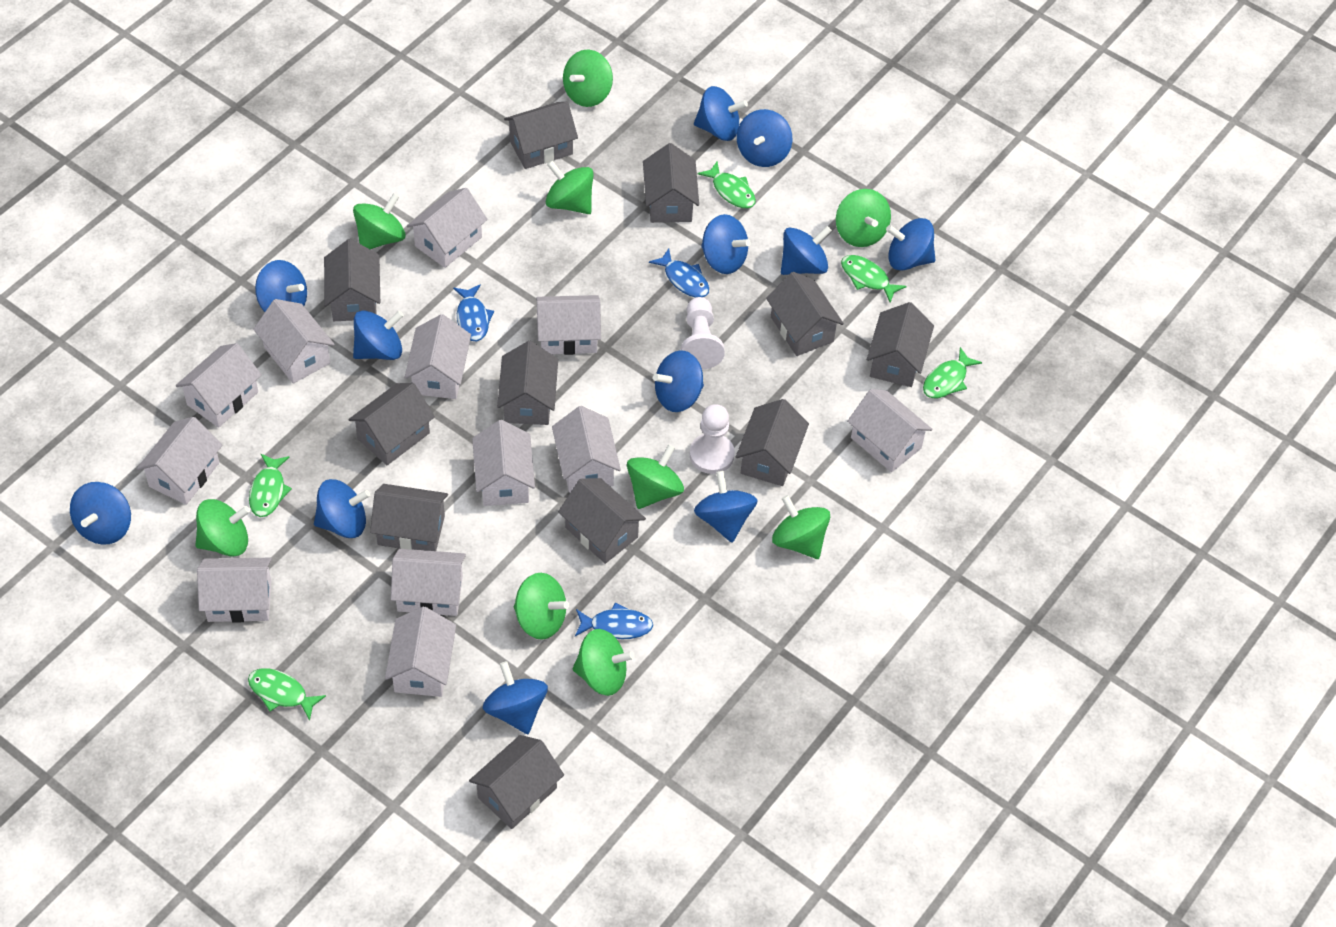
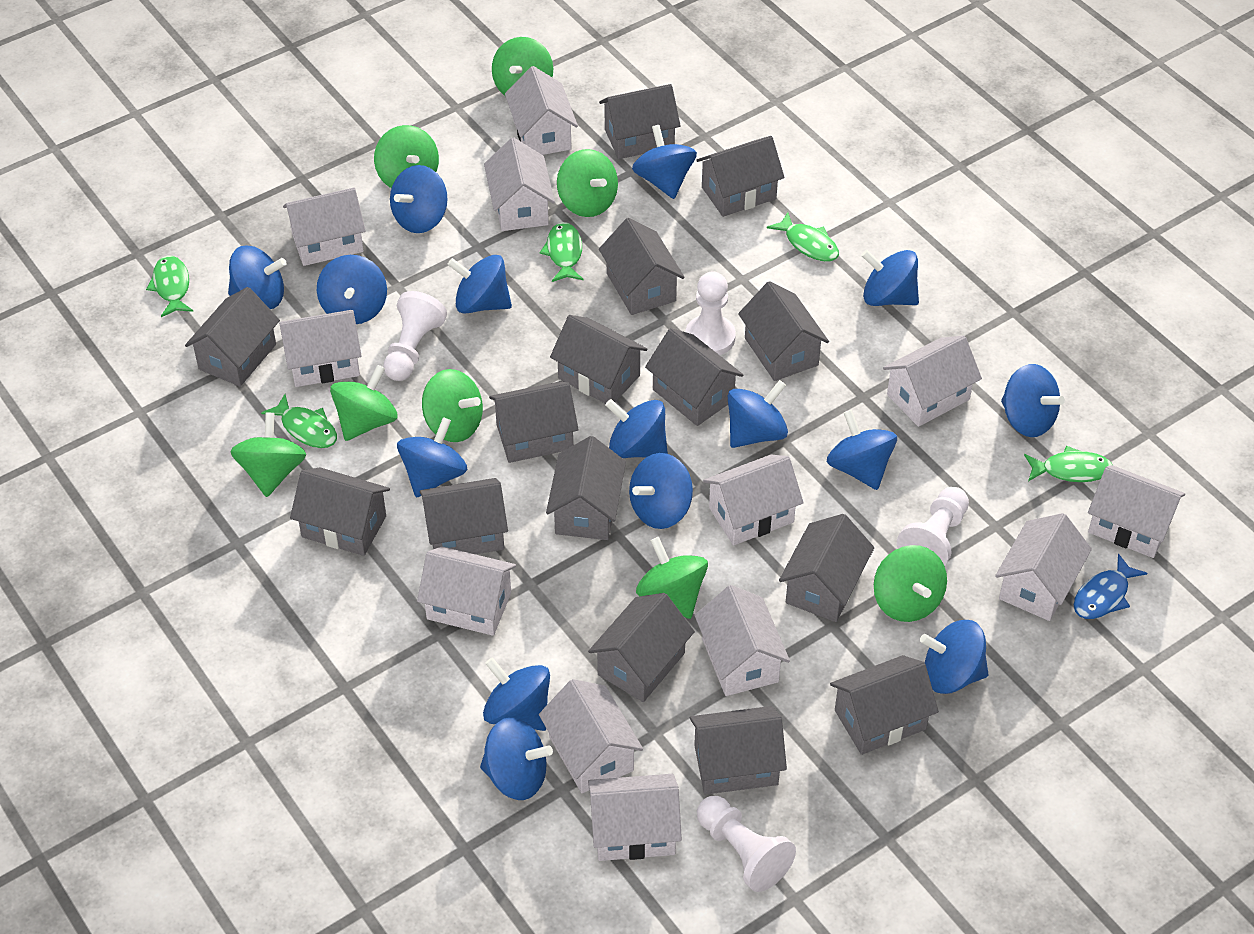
blue fish: 3 -> 1
blue spinning top: 12 -> 15
green spinning top: 9 -> 8
grey house: 11 -> 15
white pawn: 2 -> 4

